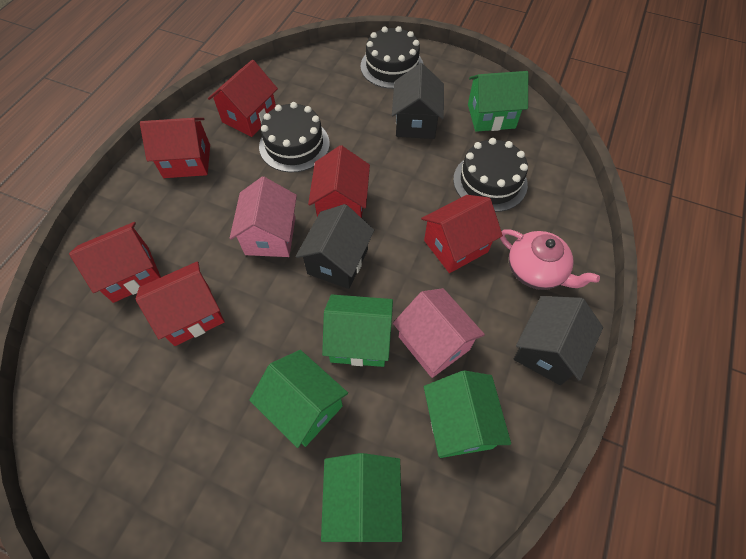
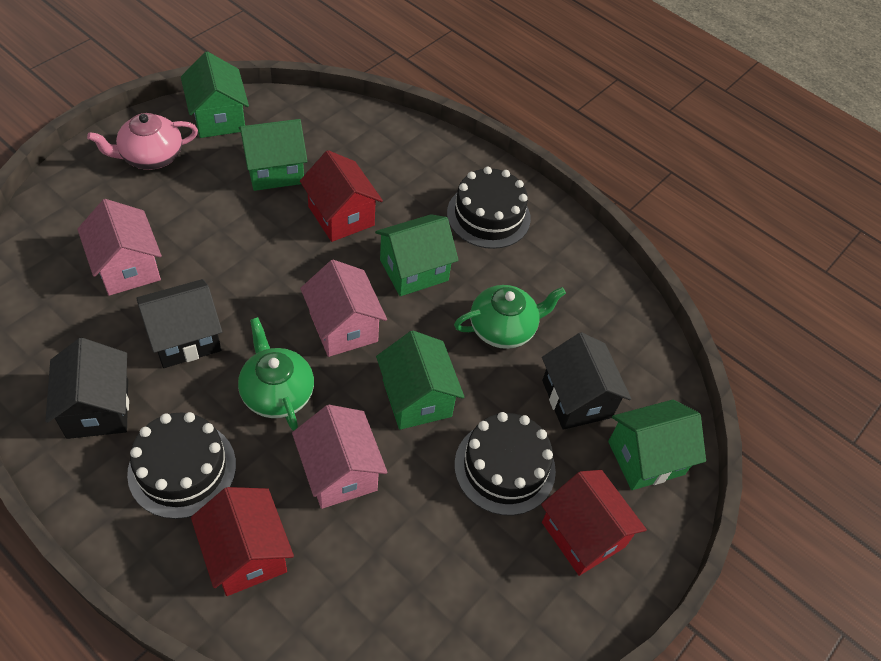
green teapot: 0 -> 2
pink house: 2 -> 3
red house: 6 -> 3

